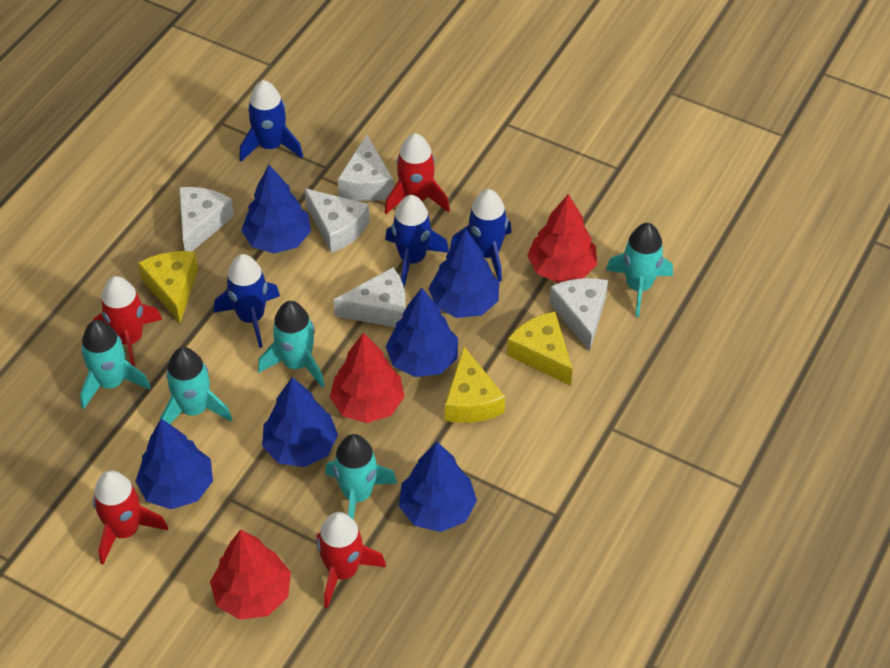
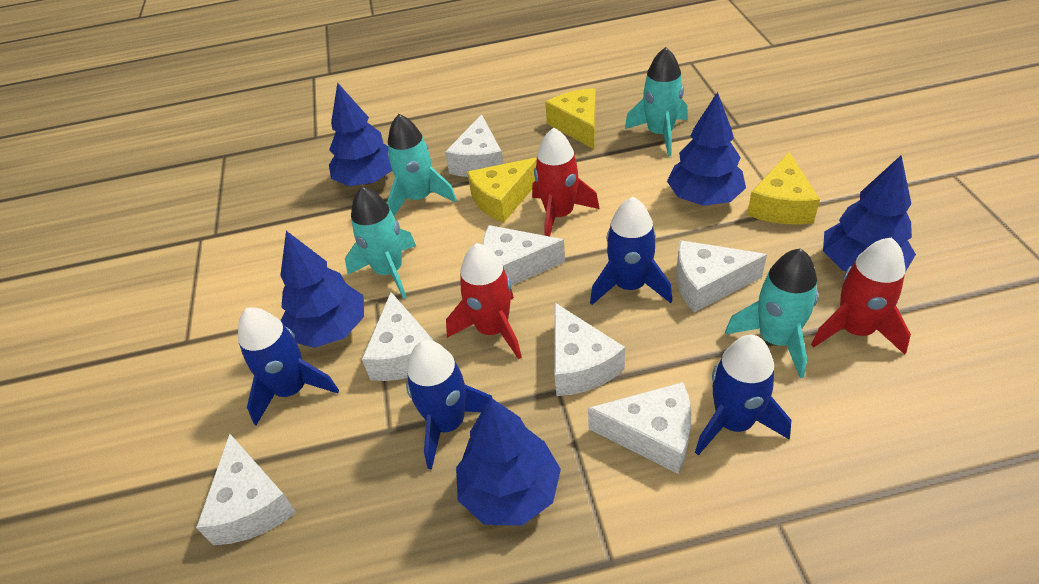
blue tree: 6 -> 5
red rocket: 4 -> 3
red tree: 3 -> 0
turquoise rocket: 5 -> 4
white cheese: 5 -> 7

